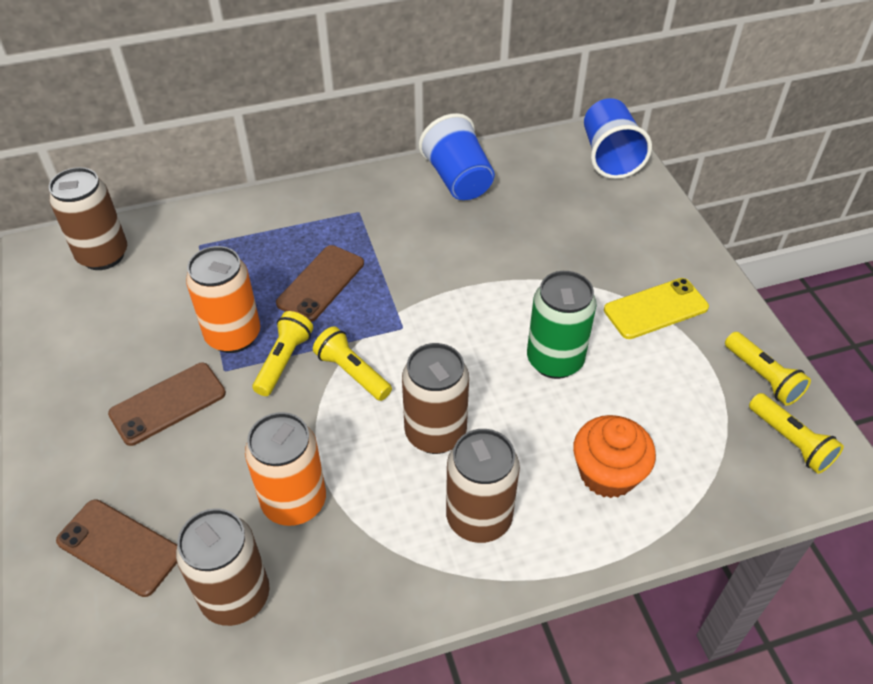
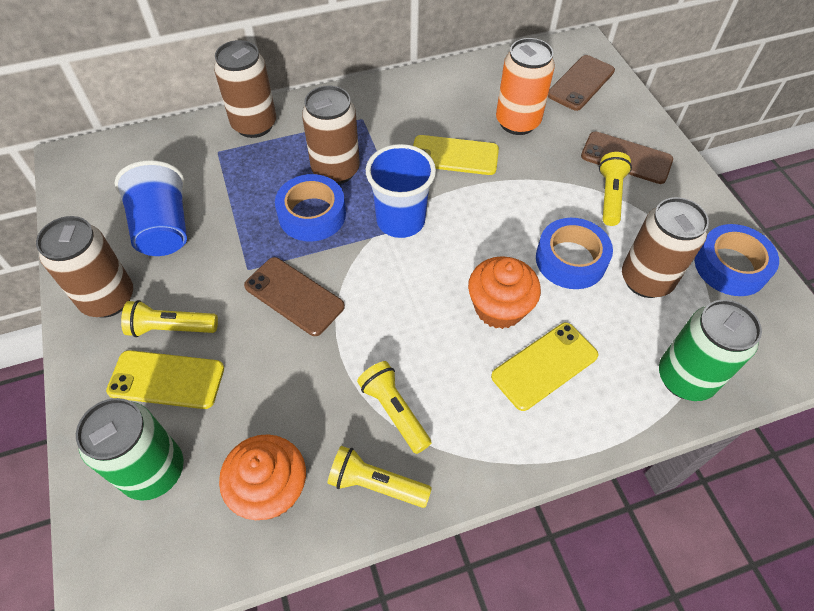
blue tape: 0 -> 3
green can: 1 -> 2
orange can: 2 -> 1
orange cupcake: 1 -> 2
yellow phone: 1 -> 3

